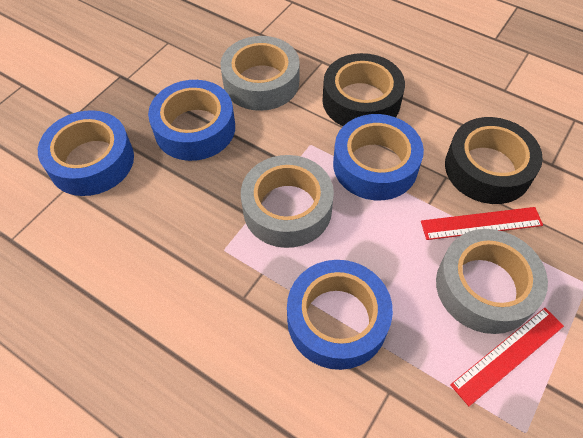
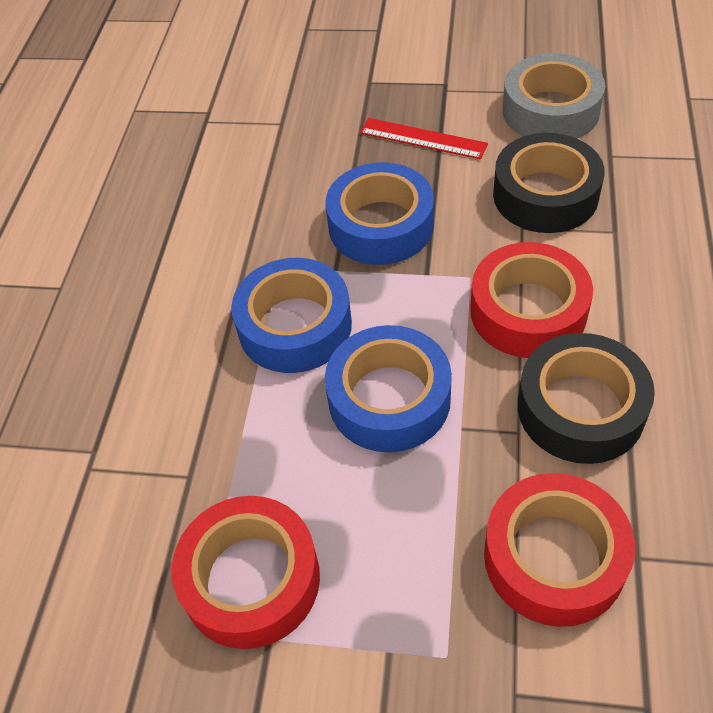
blue tape: 4 -> 3
grey tape: 3 -> 1
red ruler: 2 -> 1
red tape: 0 -> 3

